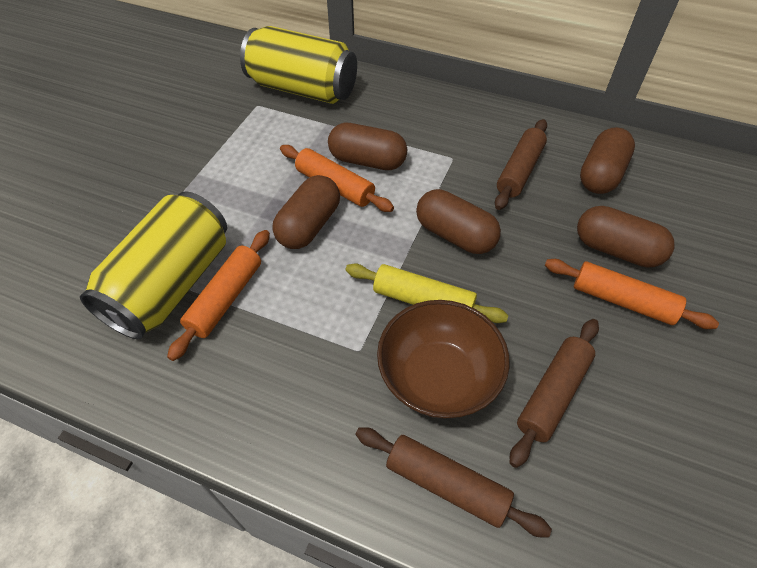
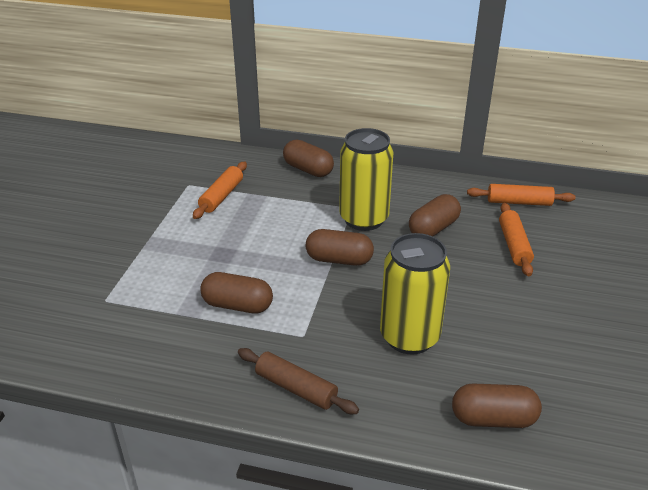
brown bowl: 1 -> 0
brown rolling pin: 3 -> 1
yellow rolling pin: 1 -> 0

